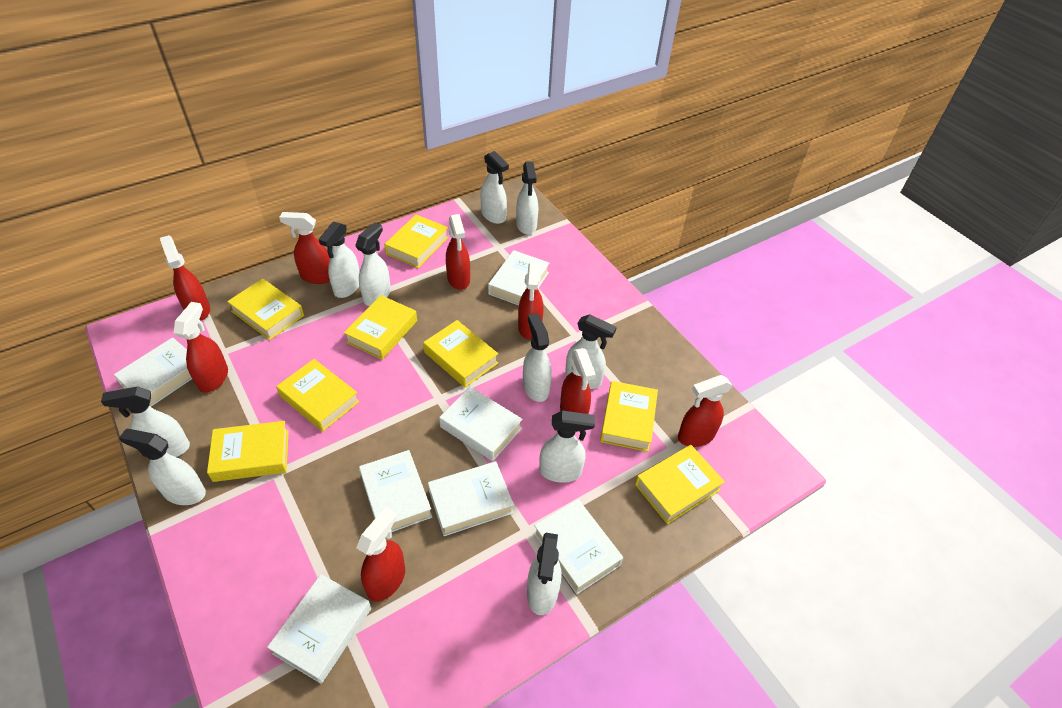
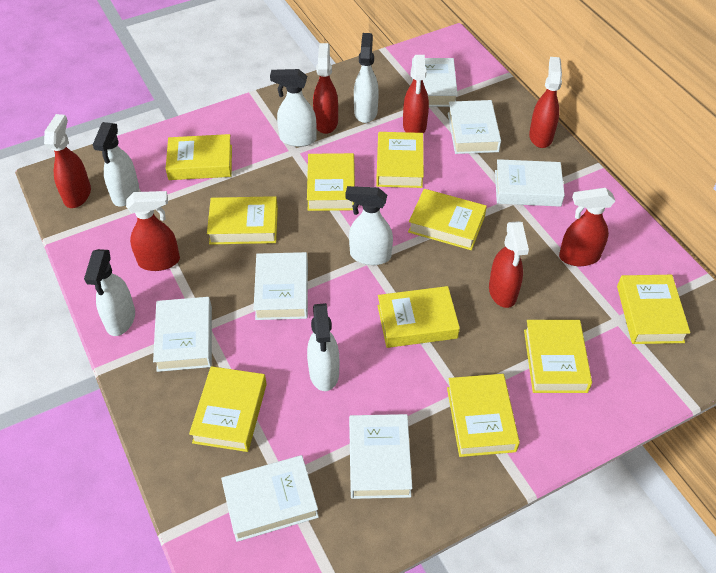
red spray bottle: 8 -> 7
white spray bottle: 10 -> 6
yellow book: 8 -> 10

